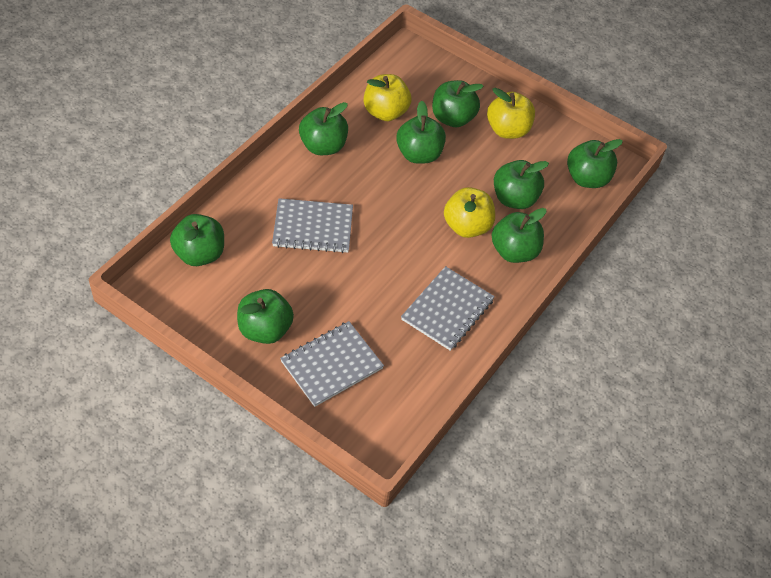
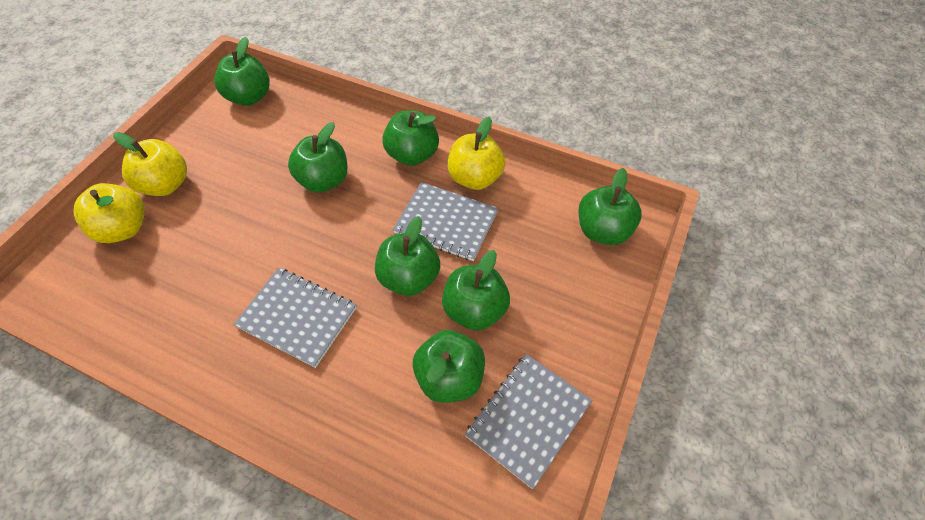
green apple: 8 -> 7

